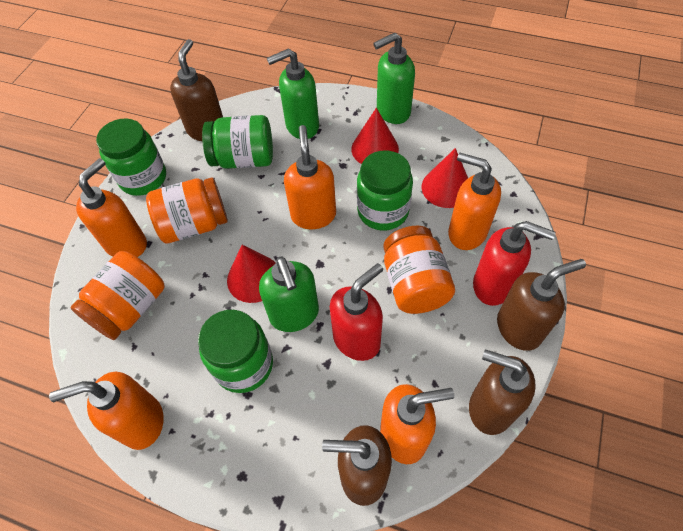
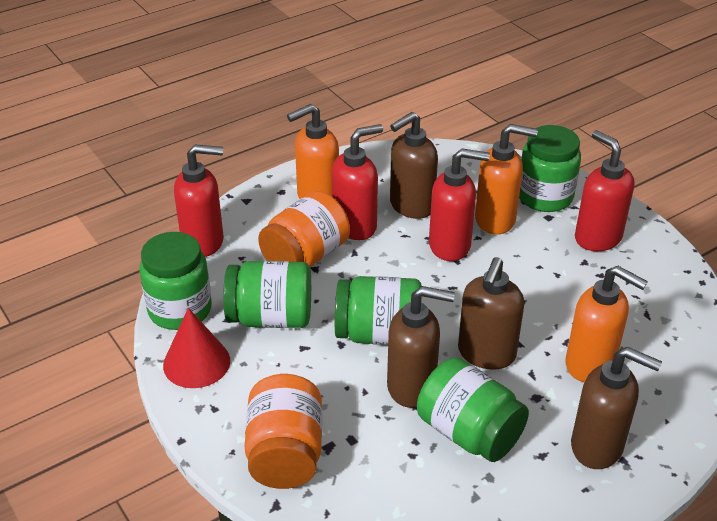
green jar: 4 -> 5
green soap dispenser: 3 -> 0
orange jar: 3 -> 2
orange soap dispenser: 5 -> 3
red cone: 3 -> 1
red soap dispenser: 2 -> 4

